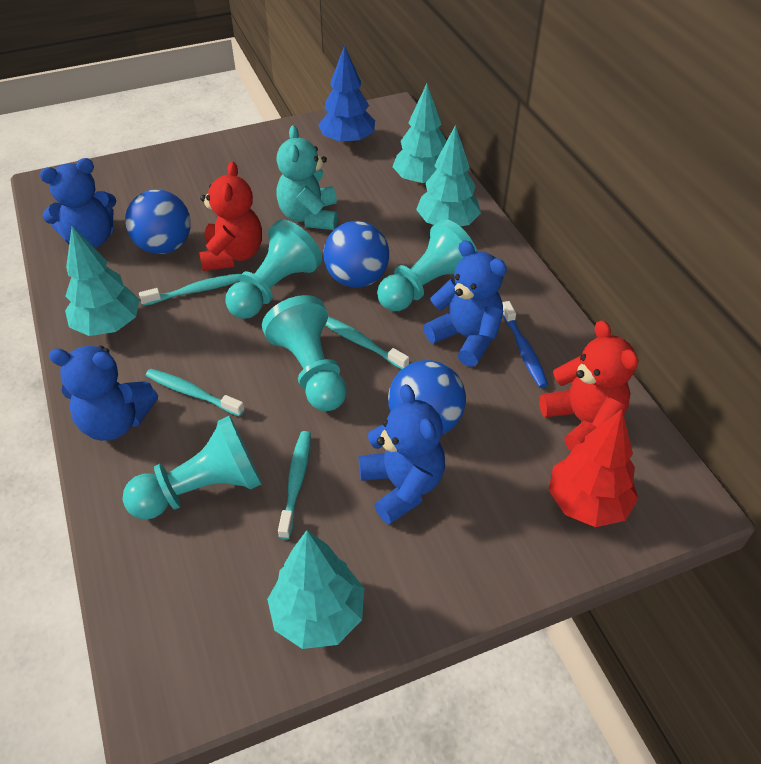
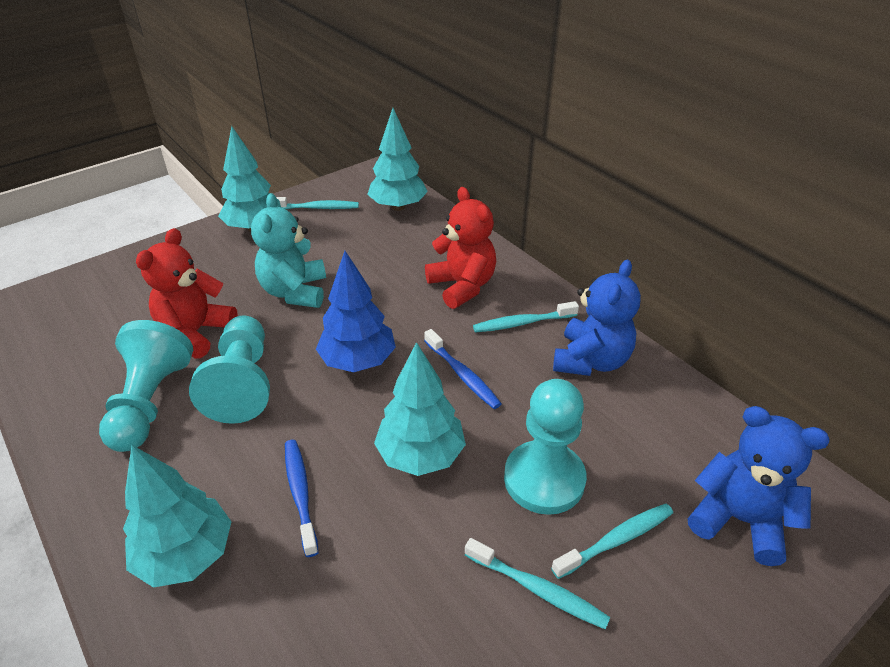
blue ball: 3 -> 0
blue teddy bear: 4 -> 2
blue toothbrush: 1 -> 2
red tree: 1 -> 0
turquoise pawn: 4 -> 3

